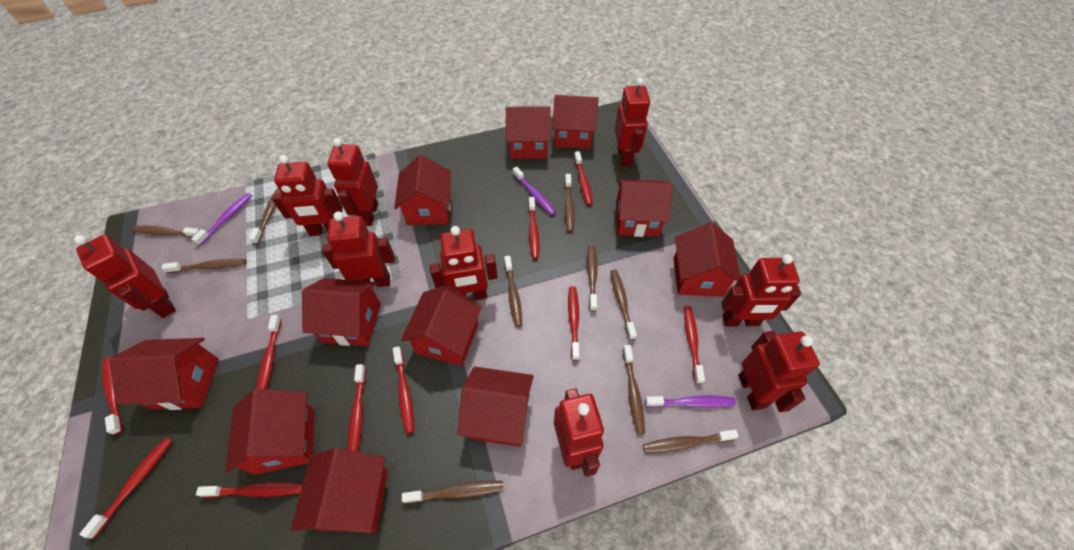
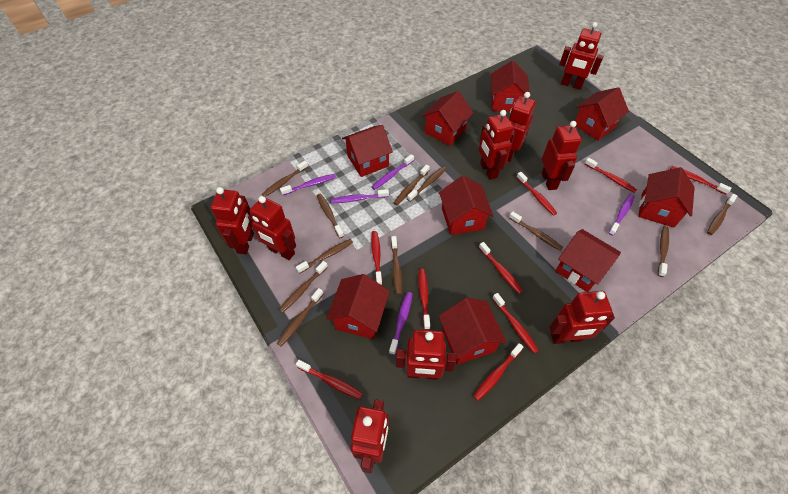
brown toothbrush: 10 -> 11
purple toothbrush: 3 -> 5
red house: 11 -> 9
red toothbrush: 10 -> 9

